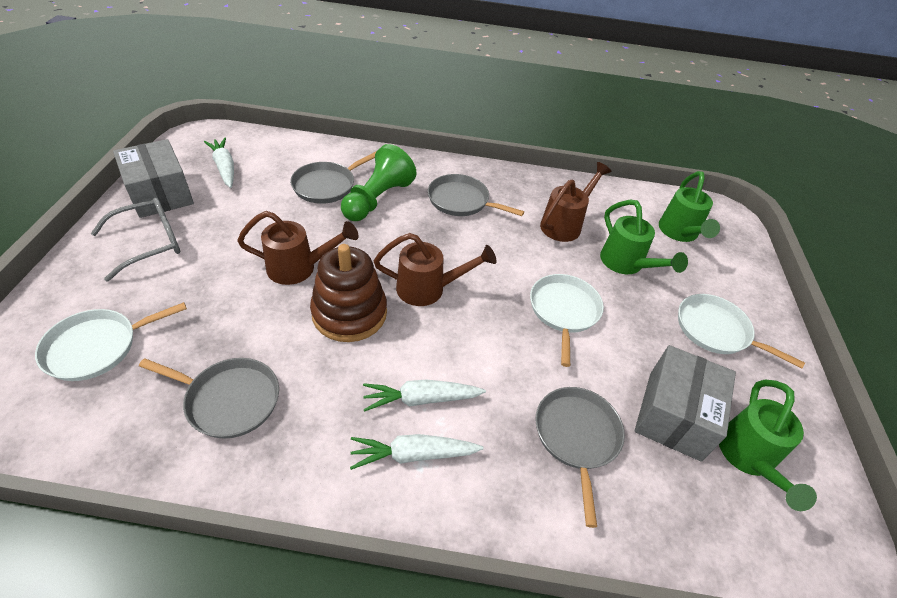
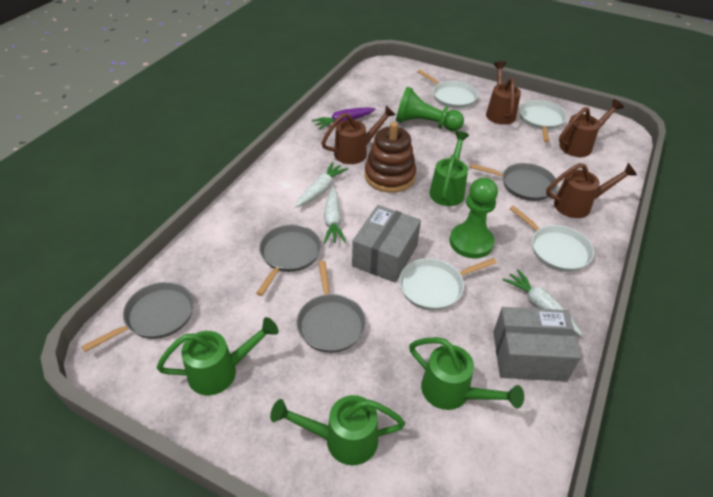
brown watering can: 3 -> 4
green pawn: 1 -> 2
green watering can: 3 -> 4
grey glasses: 1 -> 0
purple carrot: 0 -> 1
white pan: 3 -> 4

